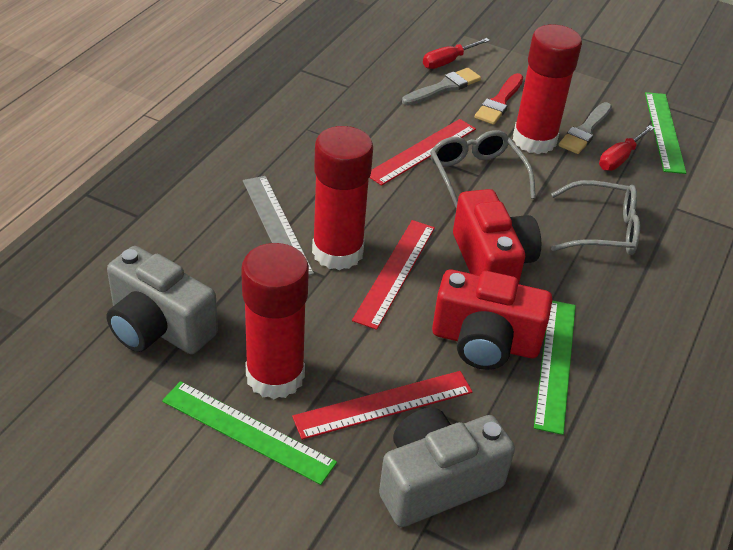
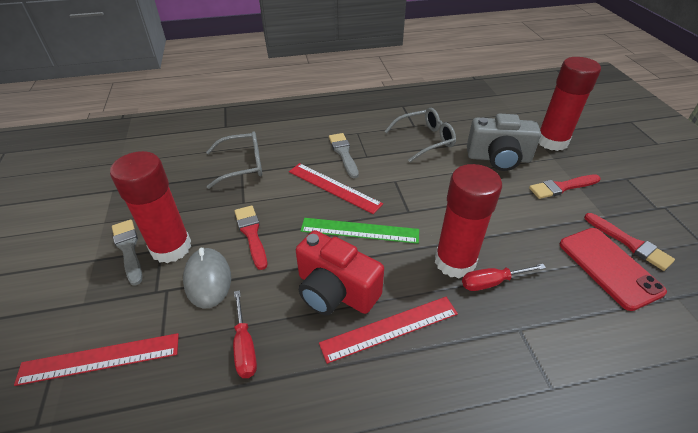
green ruler: 3 -> 1
grey camera: 2 -> 1
grey mouse: 0 -> 1
grey ruler: 1 -> 0
red brush: 1 -> 3
red camera: 2 -> 1
red phone: 0 -> 1

